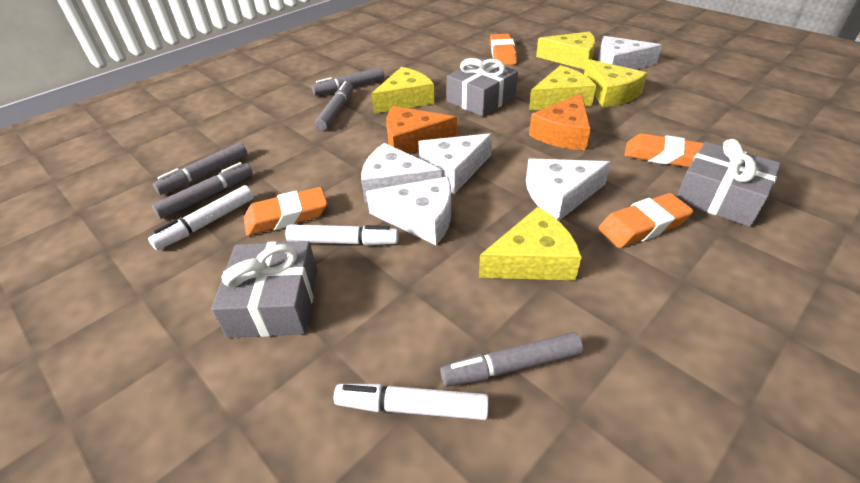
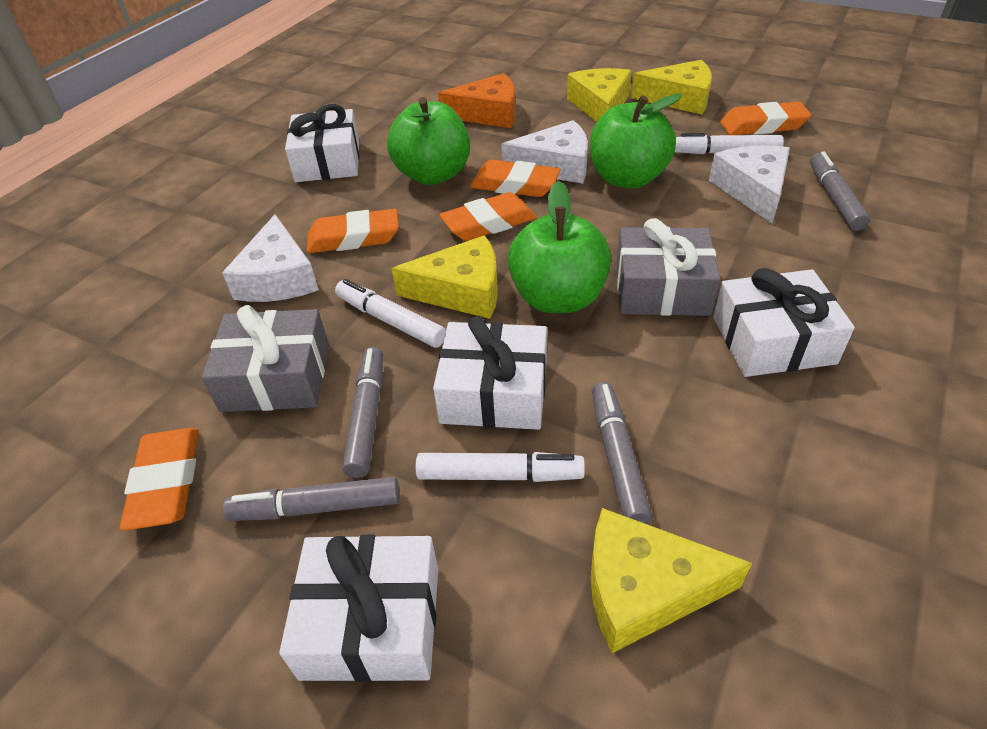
green apple: 0 -> 3
grey gift: 3 -> 2
grey marker: 5 -> 4
orange cheese: 2 -> 1
orange eraser: 4 -> 5
white cheese: 5 -> 3
white gift: 0 -> 4
yellow cheese: 5 -> 4

